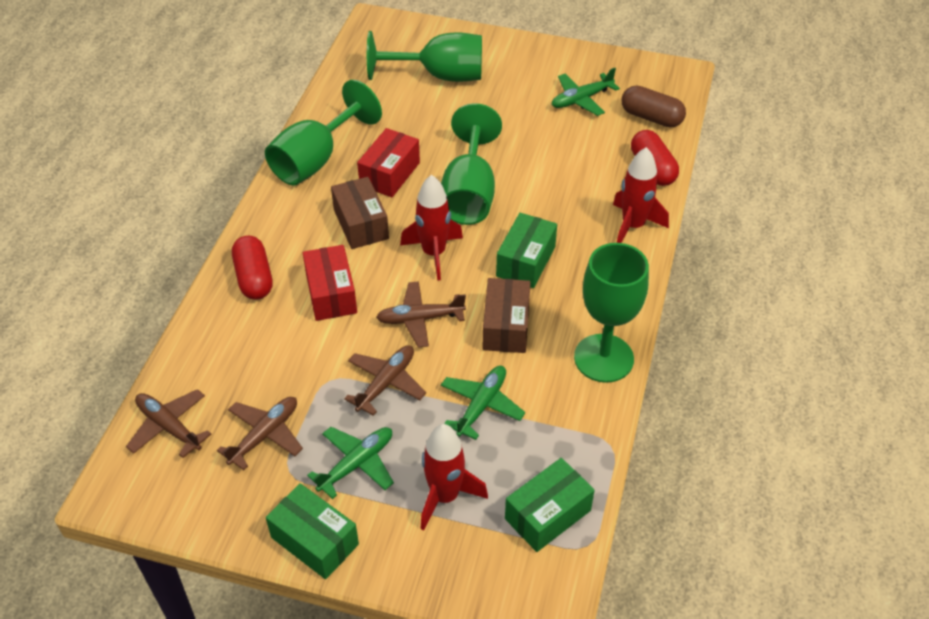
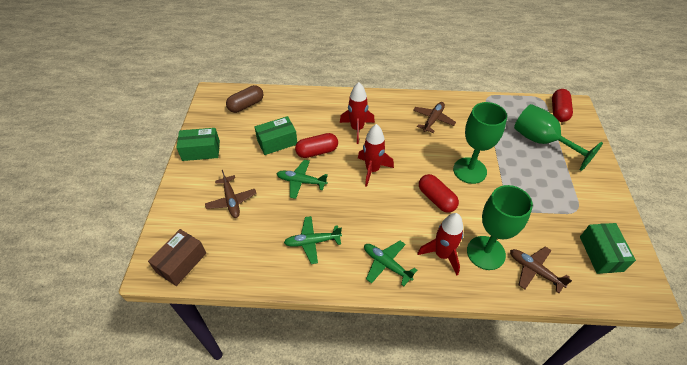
brown box: 2 -> 1
brown plane: 4 -> 3
green goblet: 4 -> 3
red box: 2 -> 0
red capsule: 2 -> 3

